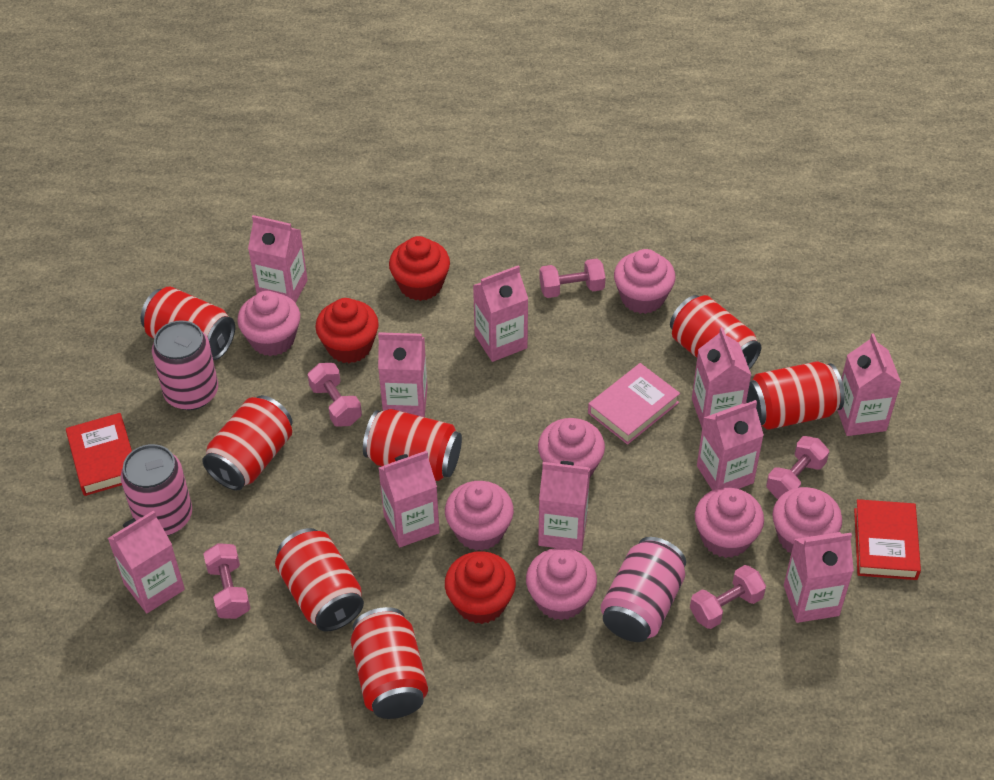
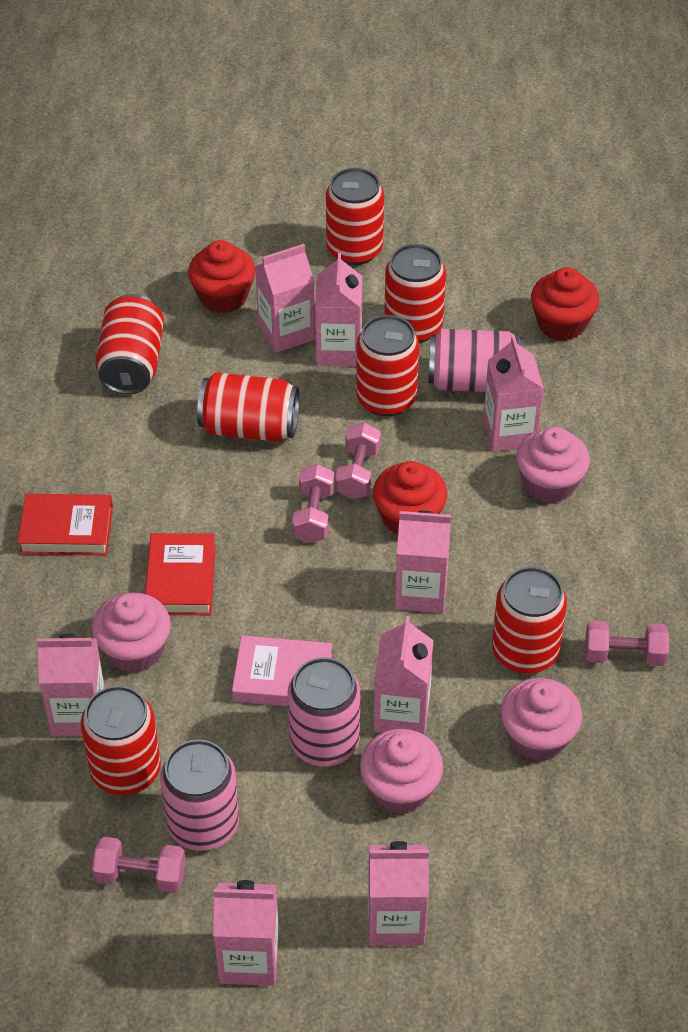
pink carton: 10 -> 8
pink cupcake: 7 -> 4
pink dumbbell: 5 -> 4

